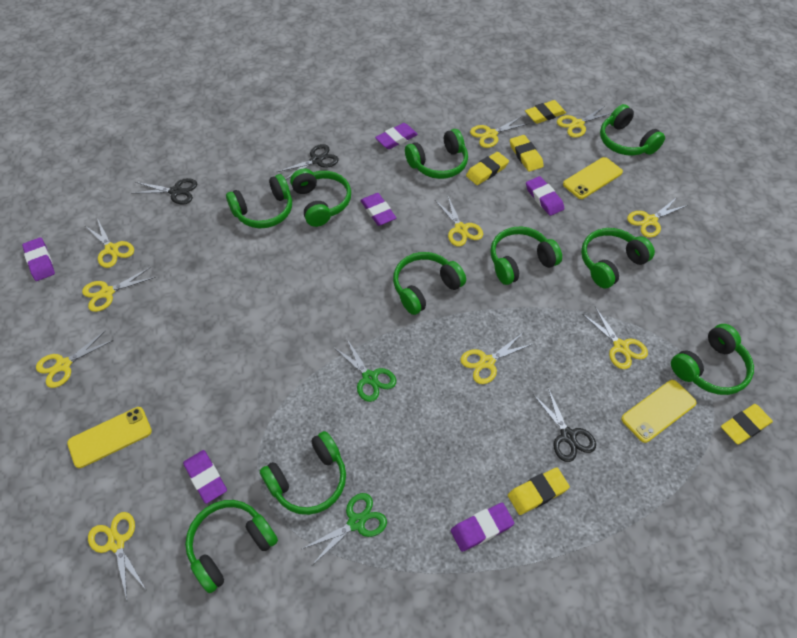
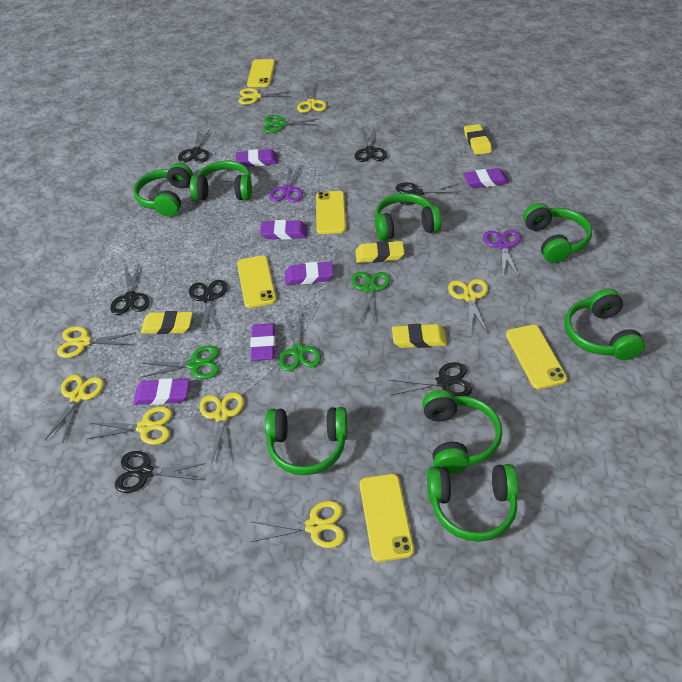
black scissors: 3 -> 7
green headphones: 10 -> 8
green scissors: 2 -> 4
purple scissors: 0 -> 2
yellow eraser: 5 -> 4
yellow phone: 3 -> 5
yellow scissors: 10 -> 8

